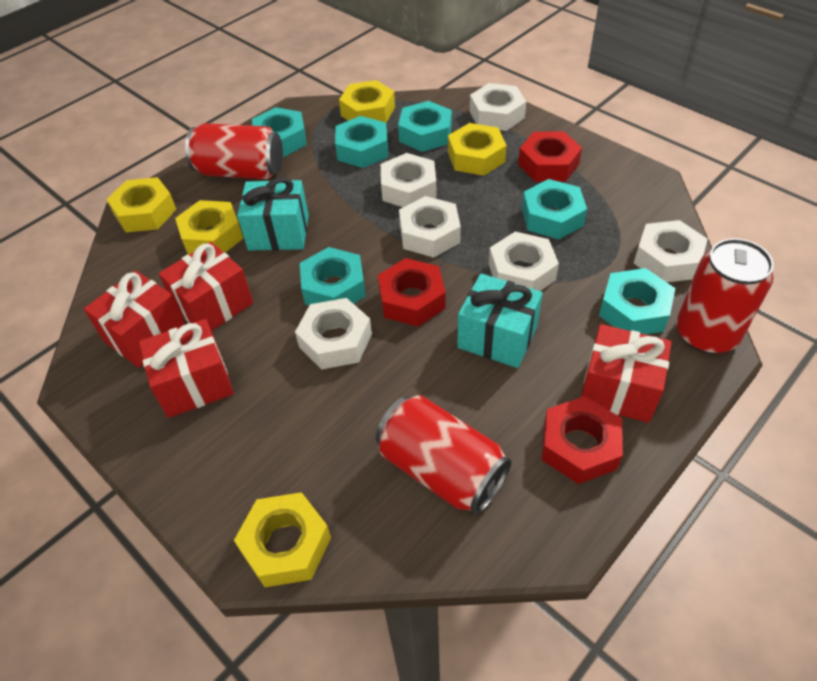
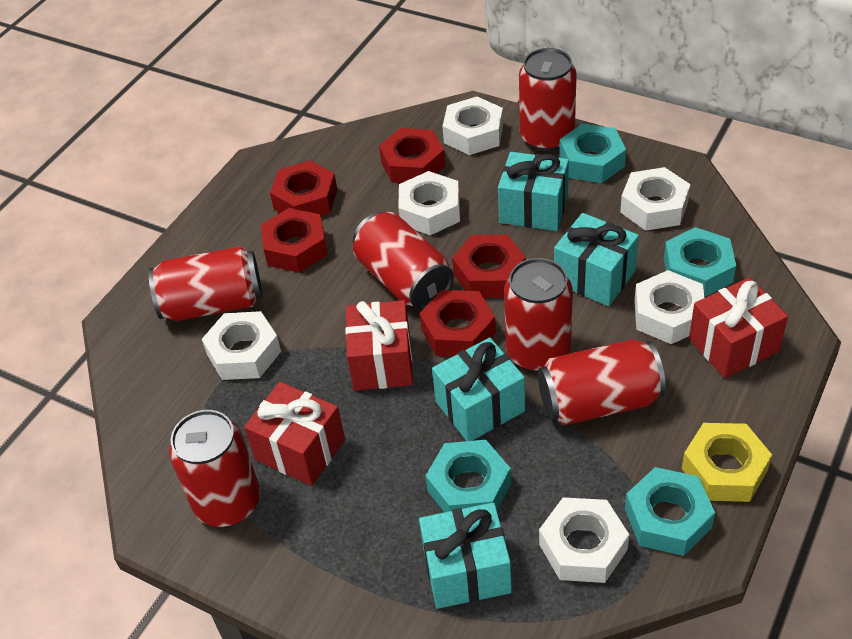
red can: 3 -> 6
red gift: 4 -> 3
red nut: 3 -> 5
turquoise gift: 2 -> 4
turquoise nut: 6 -> 4
yellow nut: 5 -> 1

